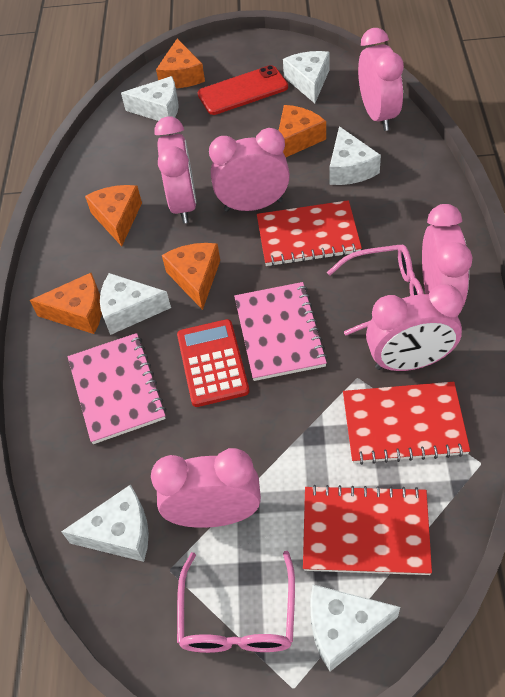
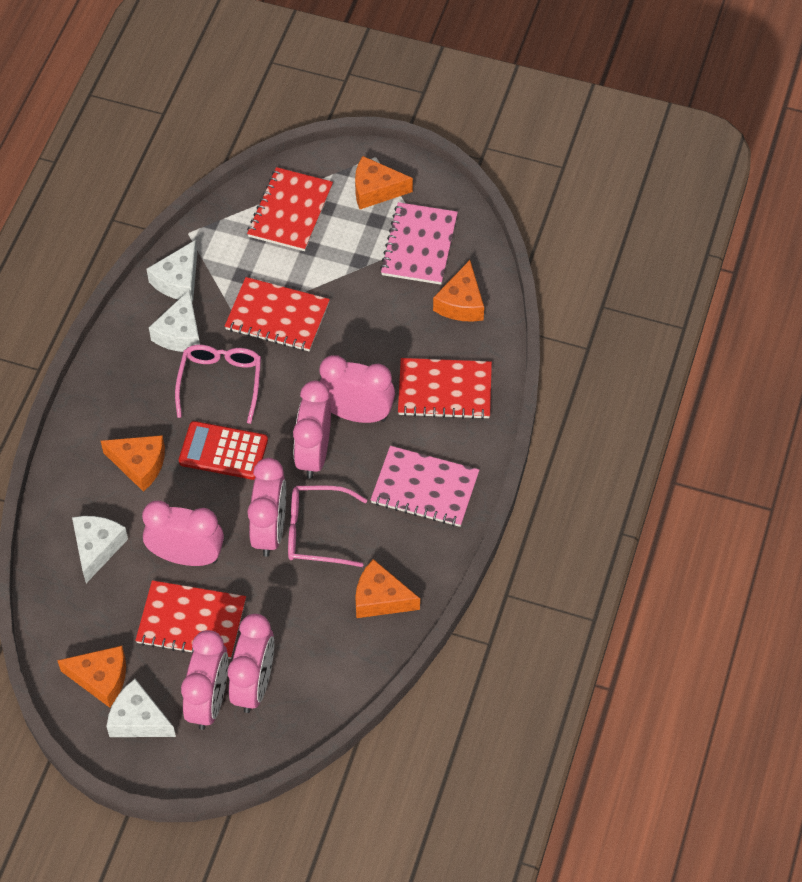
red notebook: 3 -> 4
red phone: 1 -> 0
white cheese: 6 -> 4

